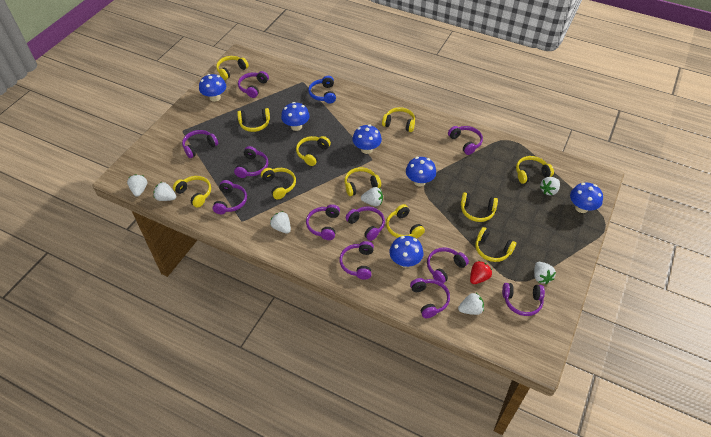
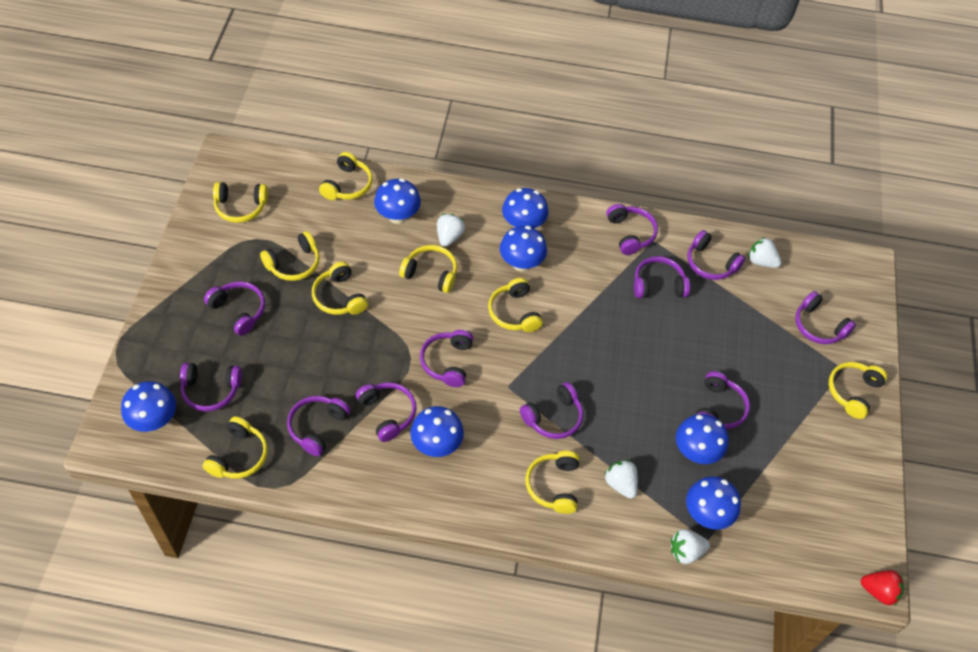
blue headphones: 1 -> 0
blue mushroom: 6 -> 7
white strawberry: 7 -> 4
yellow headphones: 11 -> 9

